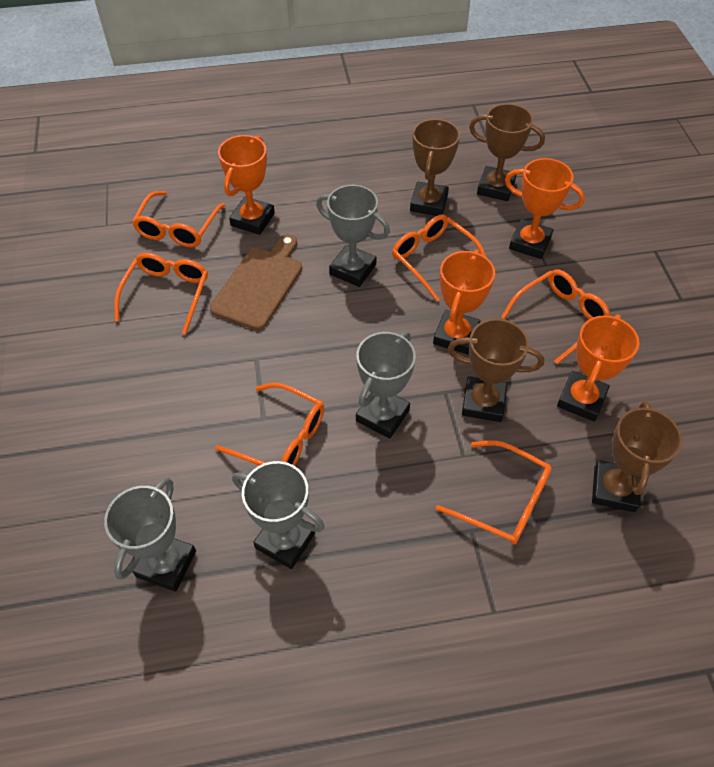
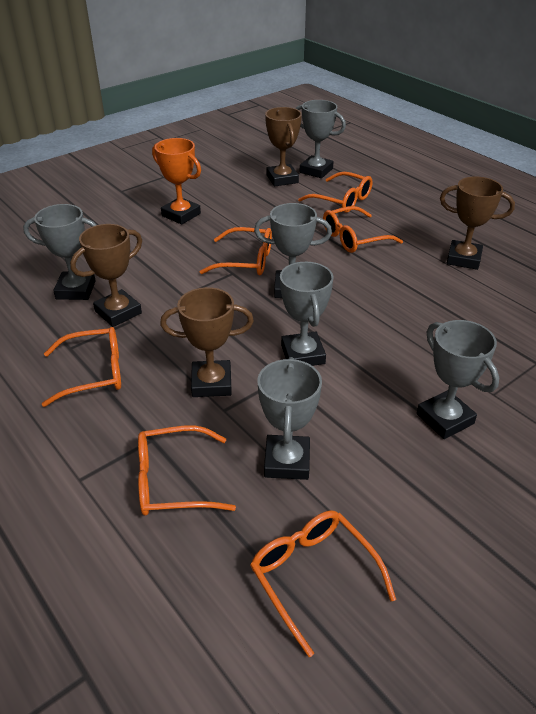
brown cutting board: 1 -> 0
grey trophy: 4 -> 6
orange trophy: 4 -> 1

